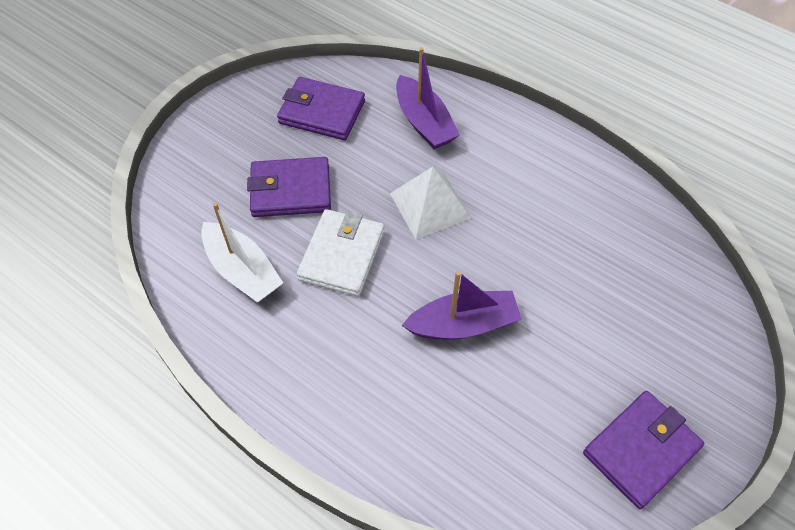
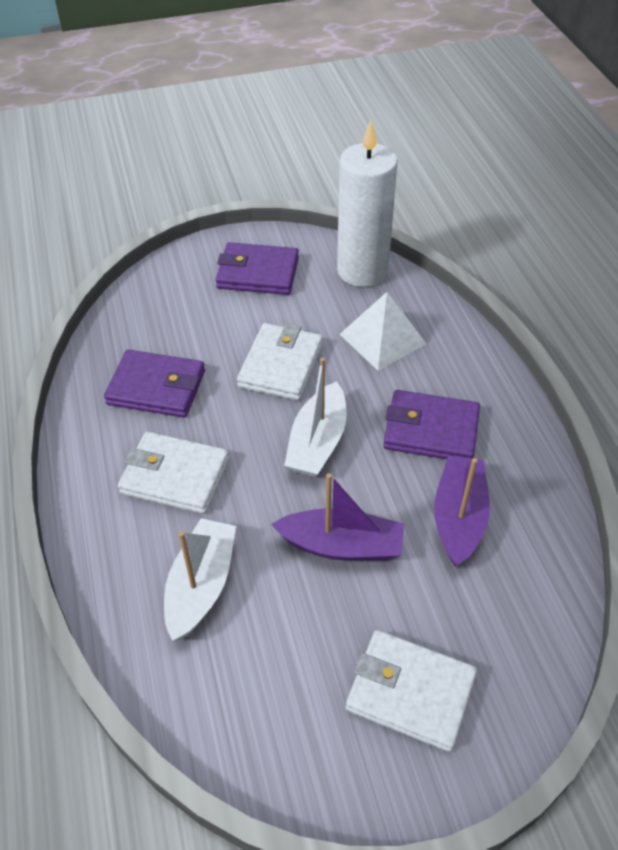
white boat: 1 -> 2
white candle: 0 -> 1
white wallet: 1 -> 3

